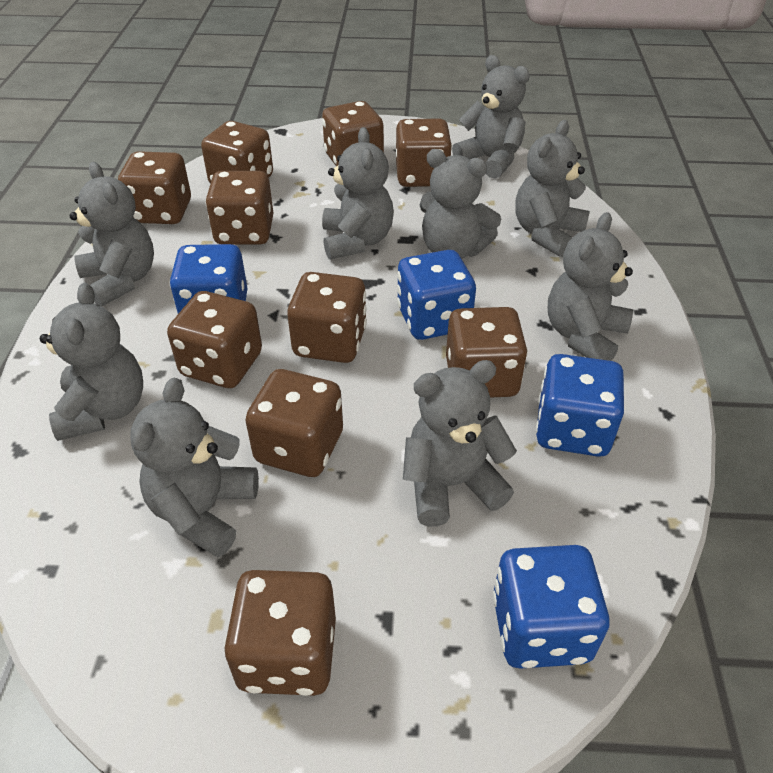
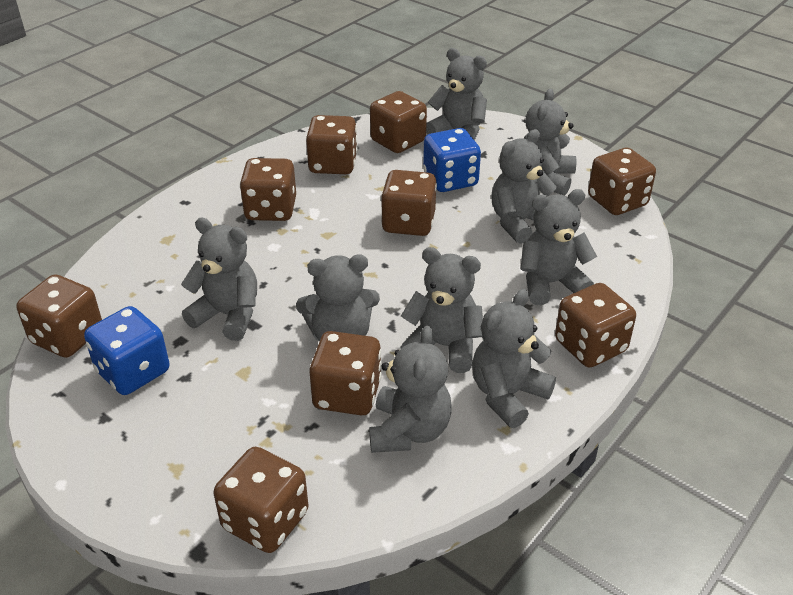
blue dice: 4 -> 2
brown dice: 10 -> 9

